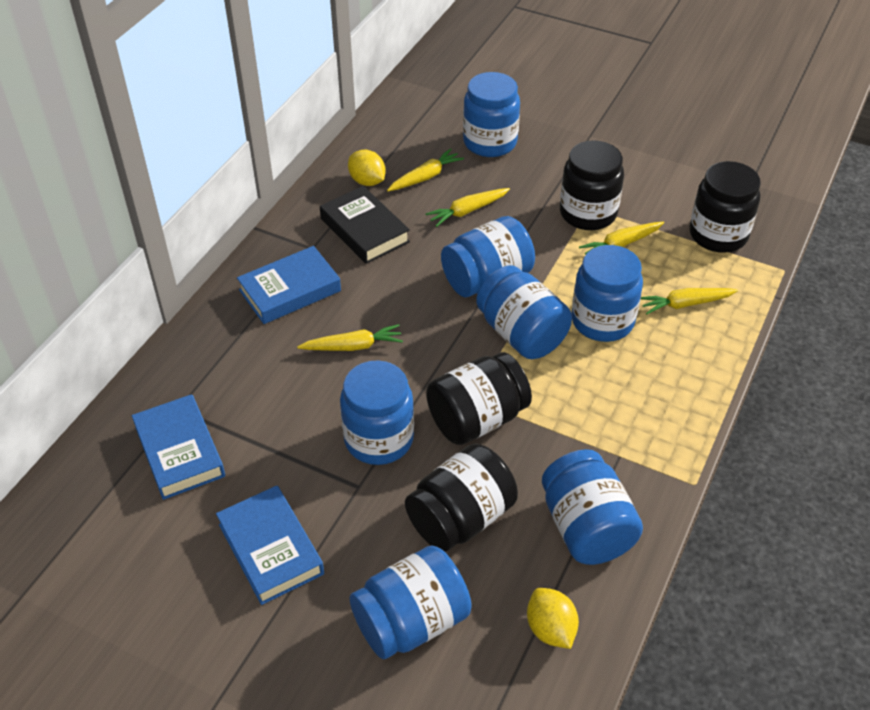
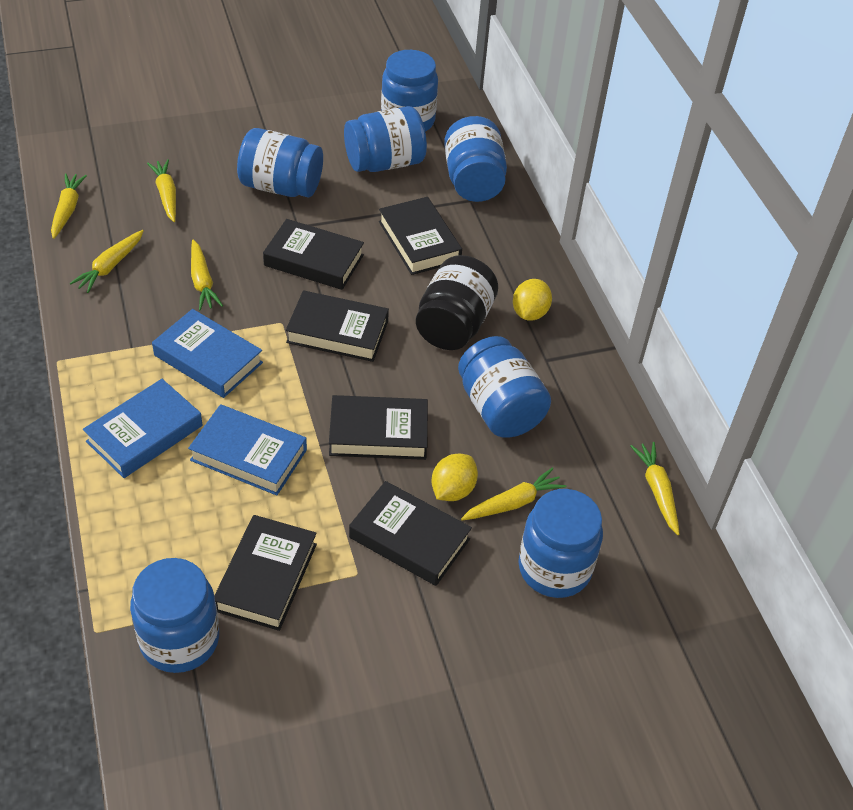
black book: 1 -> 6
black jar: 4 -> 1
yellow carrot: 5 -> 6

